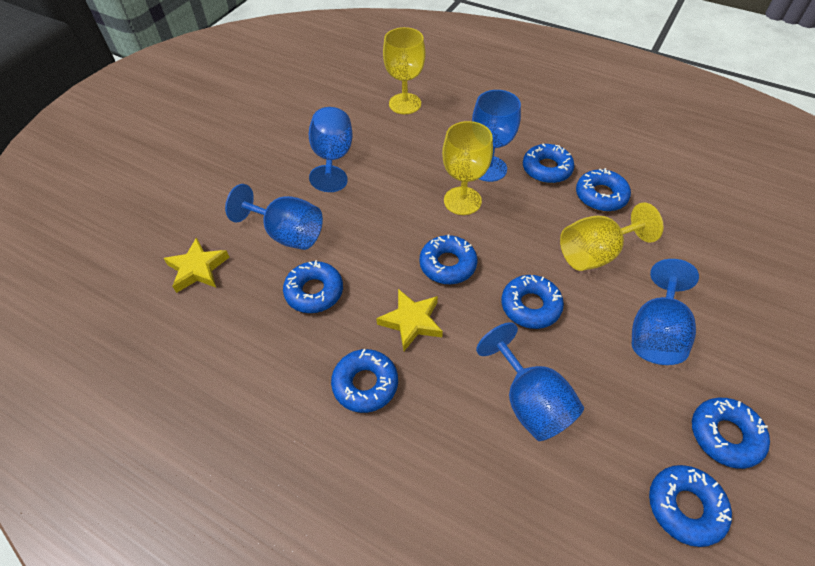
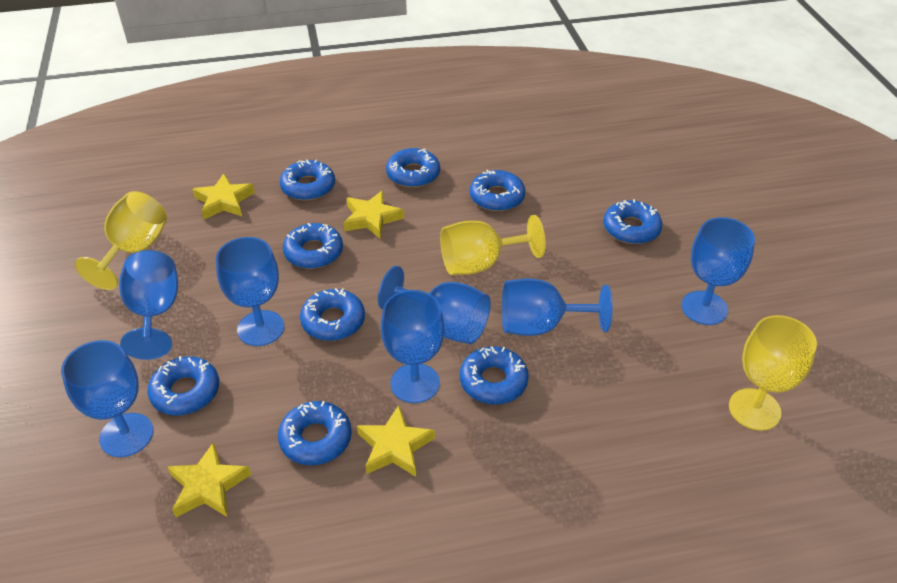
blue donut: 8 -> 9
blue goblet: 5 -> 7
yellow star: 2 -> 4

